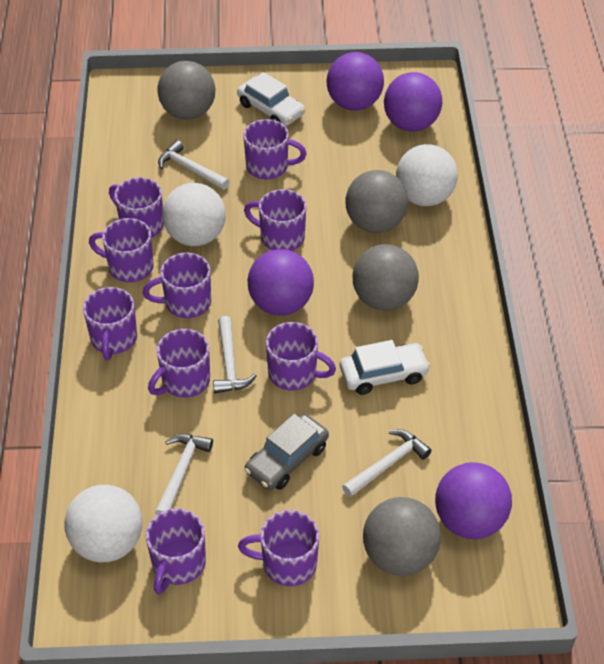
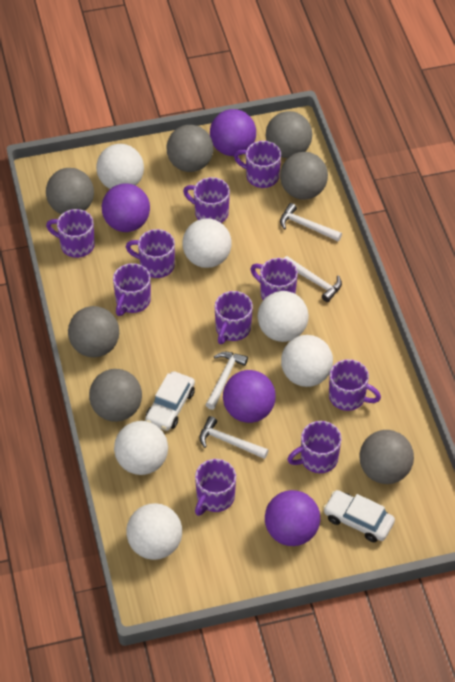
grey ball: 4 -> 7
grey car: 1 -> 0
white ball: 3 -> 6

